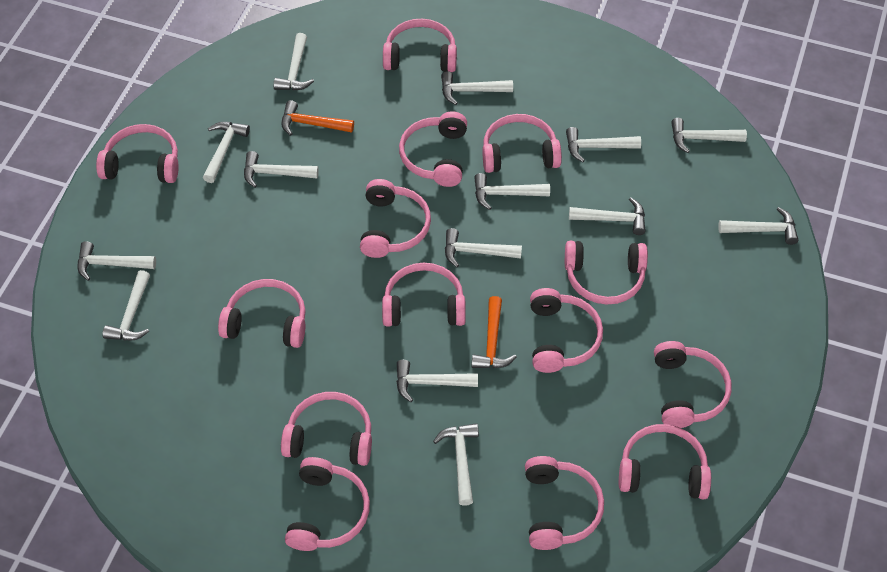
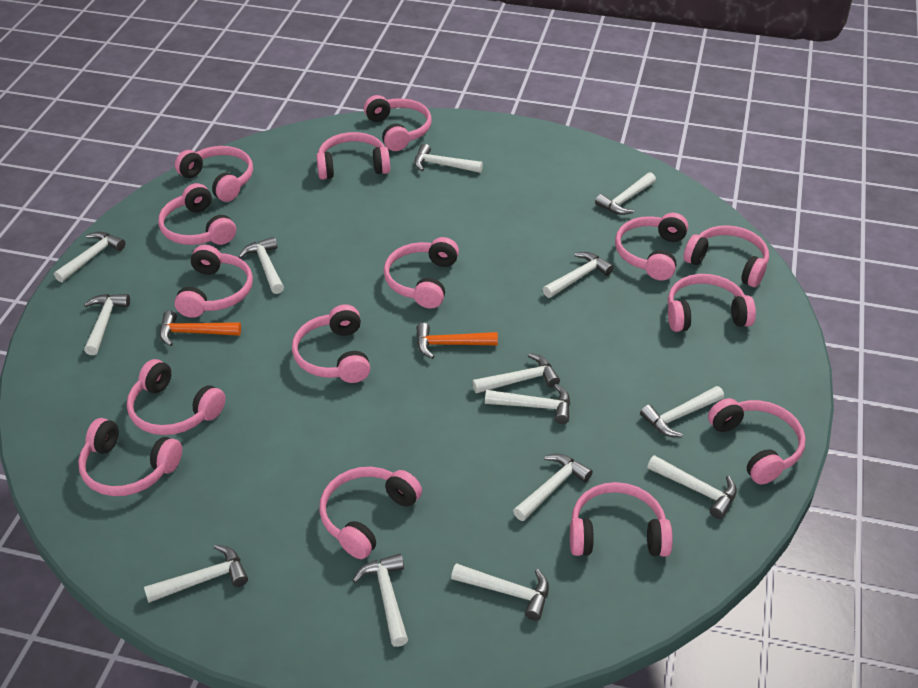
pink headphones: 14 -> 15

